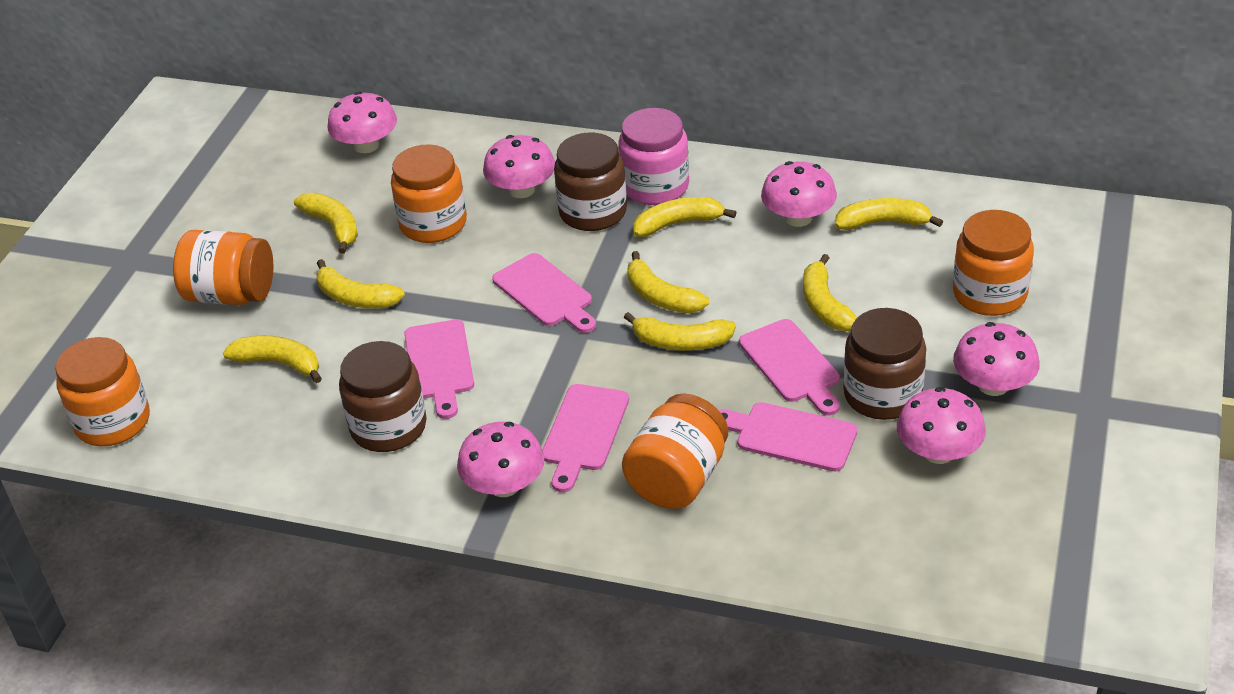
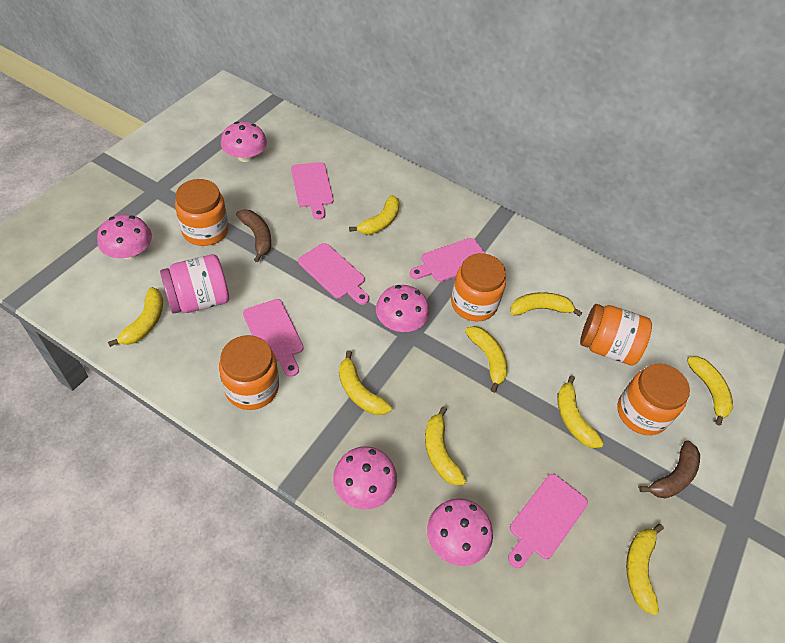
brown banana: 0 -> 2
brown jar: 3 -> 0
pink mushroom: 6 -> 5
yellow banana: 8 -> 9

